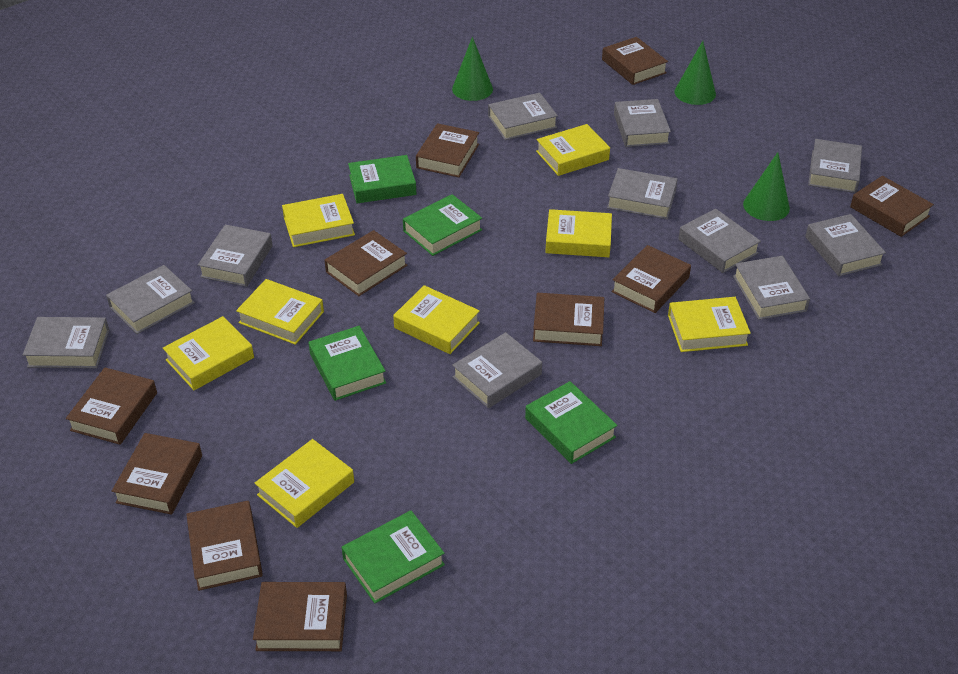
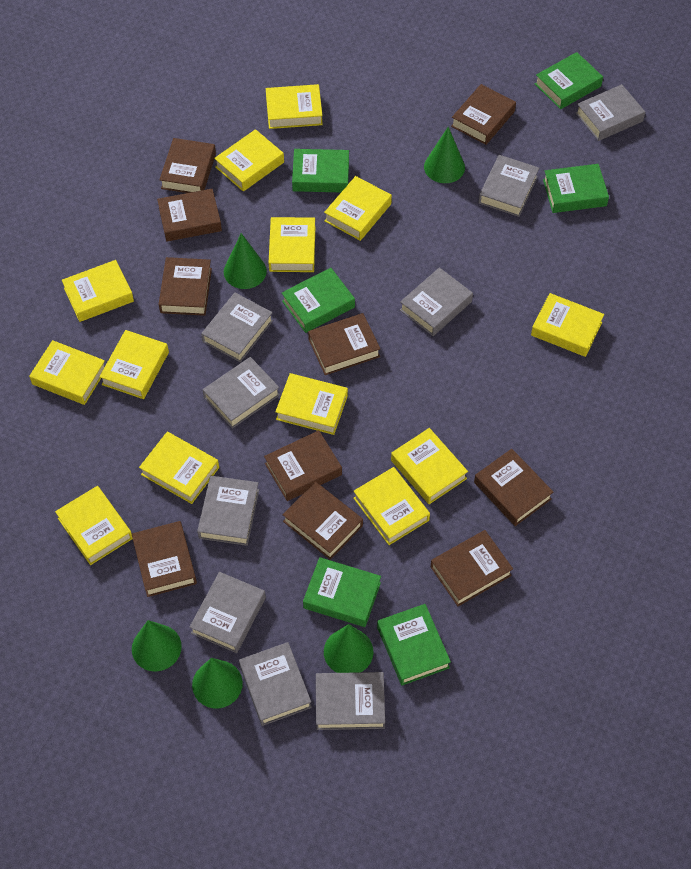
green book: 5 -> 6
green cone: 3 -> 5
grey book: 11 -> 9
yellow book: 8 -> 13

